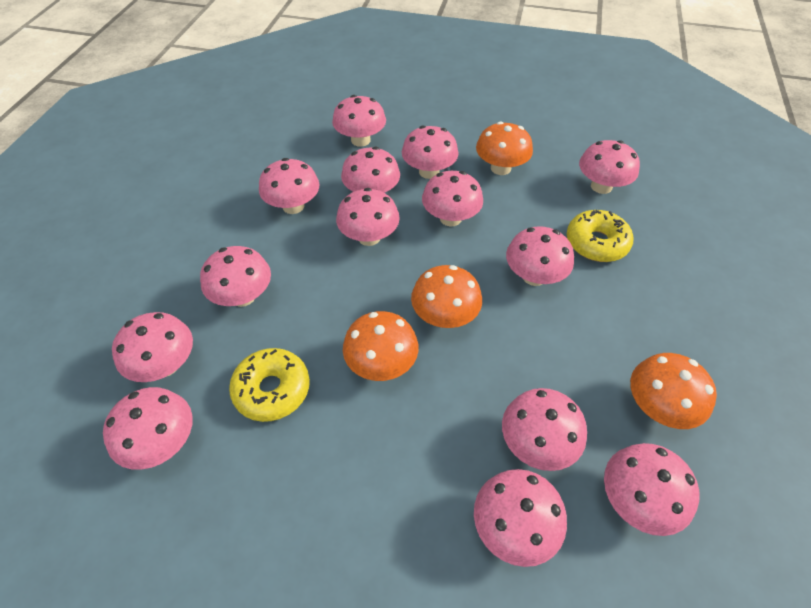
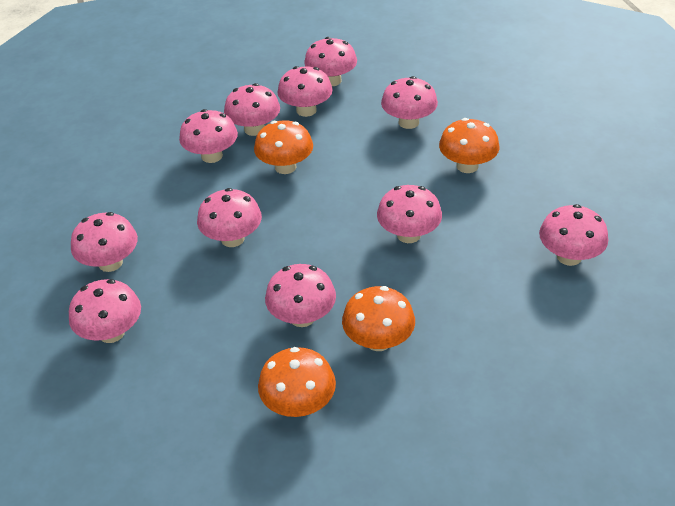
pink mushroom: 14 -> 11
yellow donut: 2 -> 0

